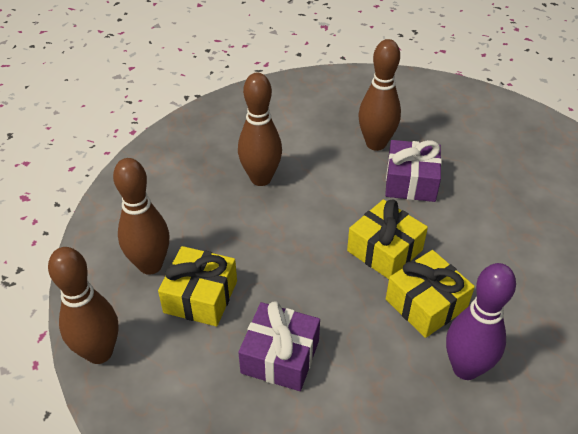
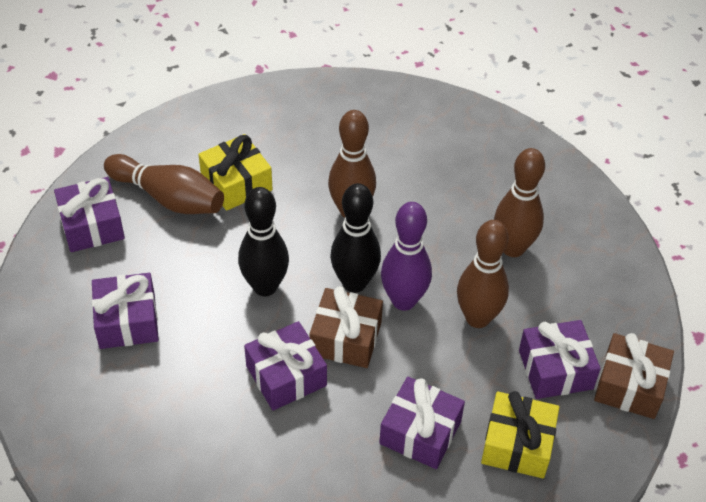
black bowling pin: 0 -> 2
brown gift: 0 -> 2
purple gift: 2 -> 5
yellow gift: 3 -> 2

